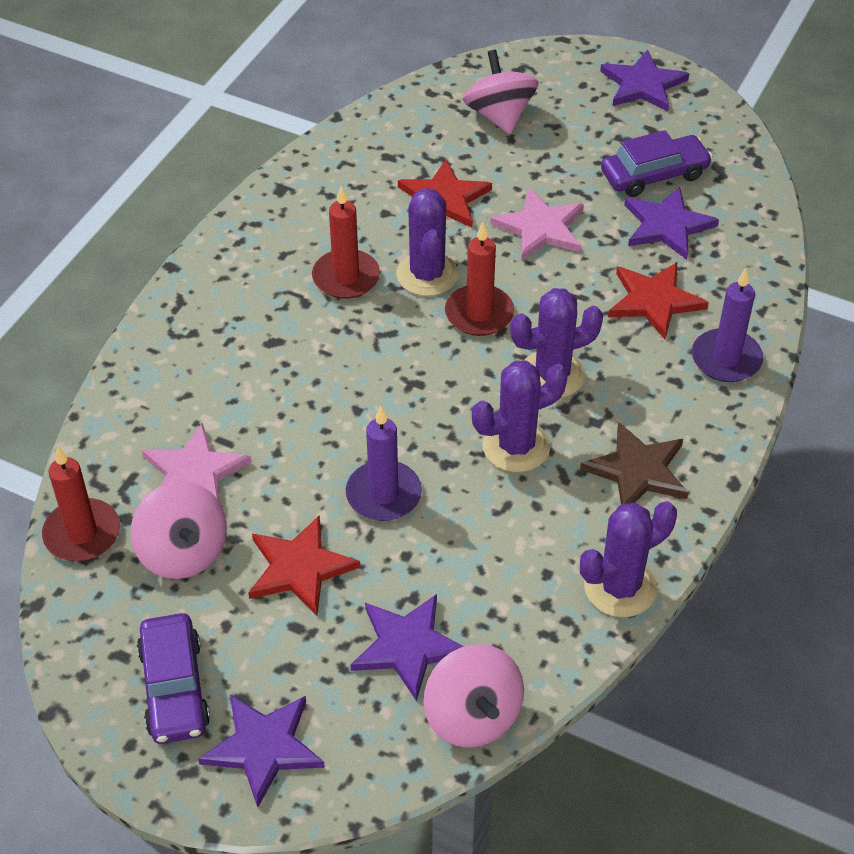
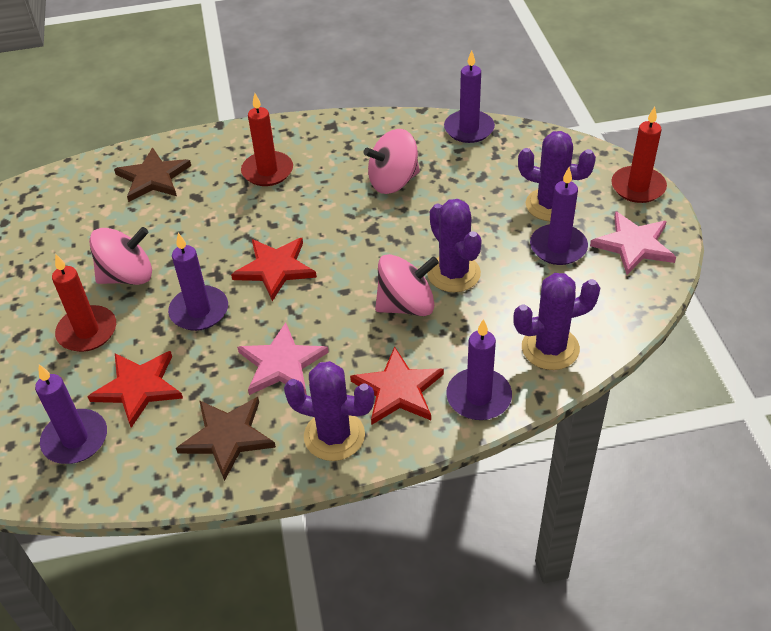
brown star: 1 -> 2
purple candle: 2 -> 5
purple car: 2 -> 0
purple star: 4 -> 0

